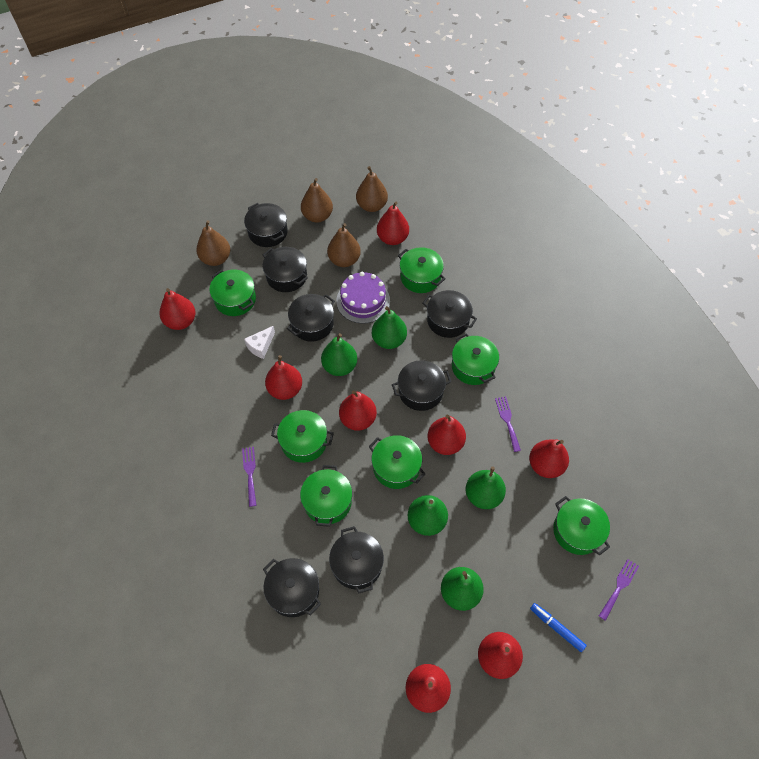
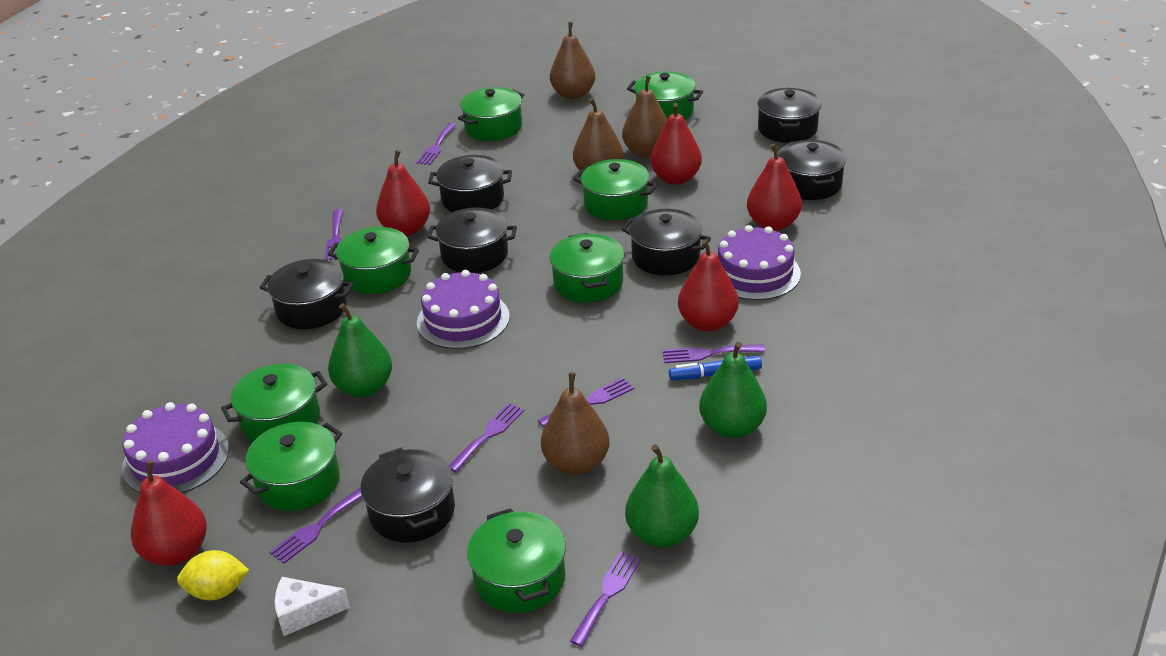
green pear: 5 -> 3
green pot: 7 -> 8
purple cake: 1 -> 3
purple fork: 3 -> 7
red pear: 8 -> 5
yellow lemon: 0 -> 1

